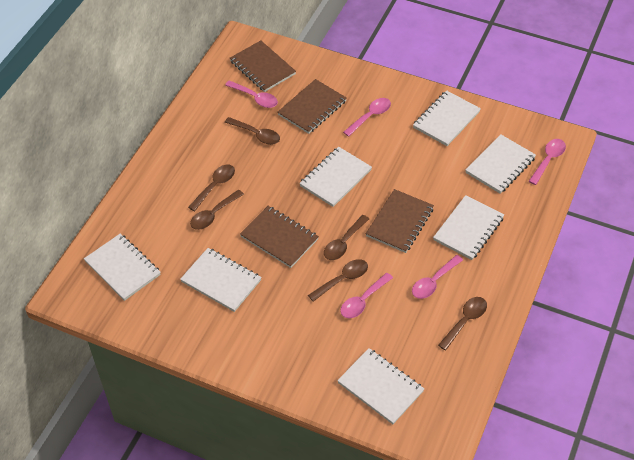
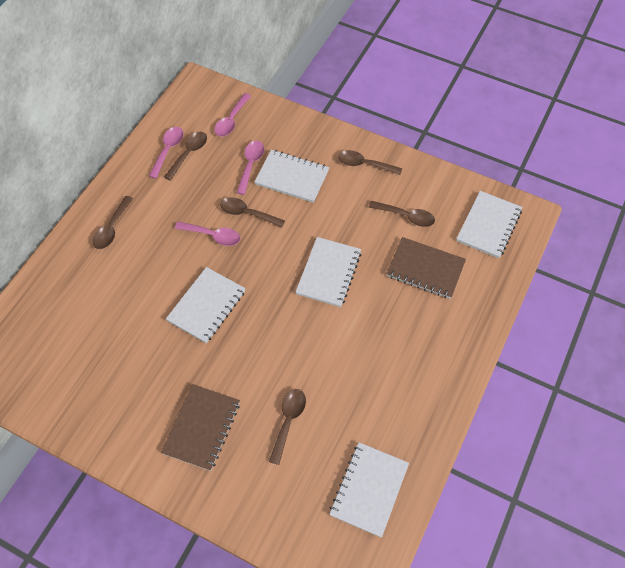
brown notebook: 4 -> 2
pink spoon: 5 -> 4
white notebook: 7 -> 5

